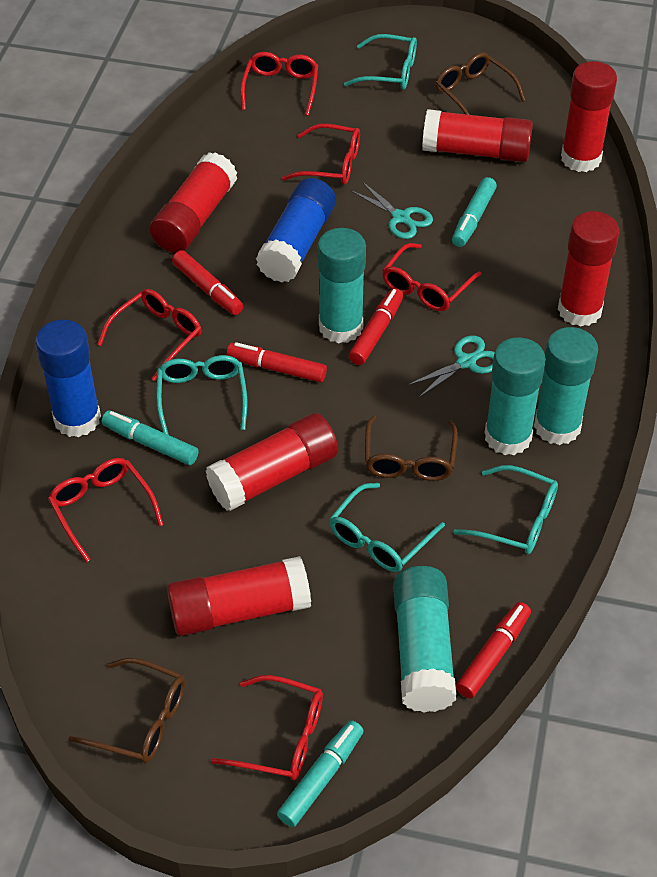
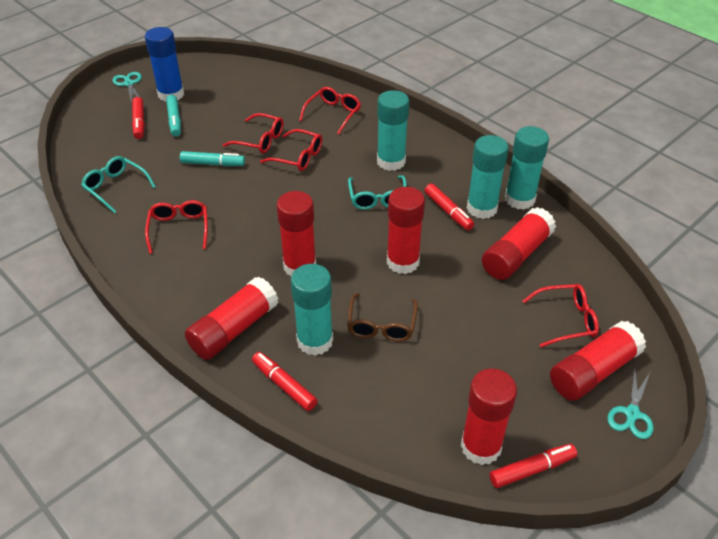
blue glue stick: 2 -> 1
brown glasses: 3 -> 1
red glasses: 6 -> 5
turquoise glasses: 4 -> 2
turquoise marker: 3 -> 2

